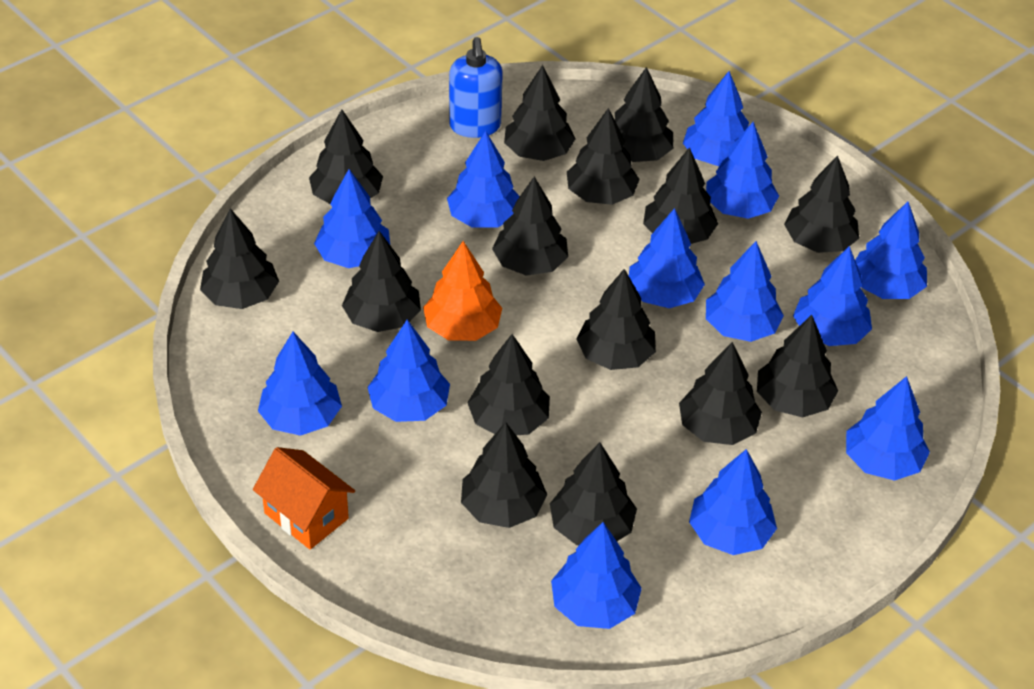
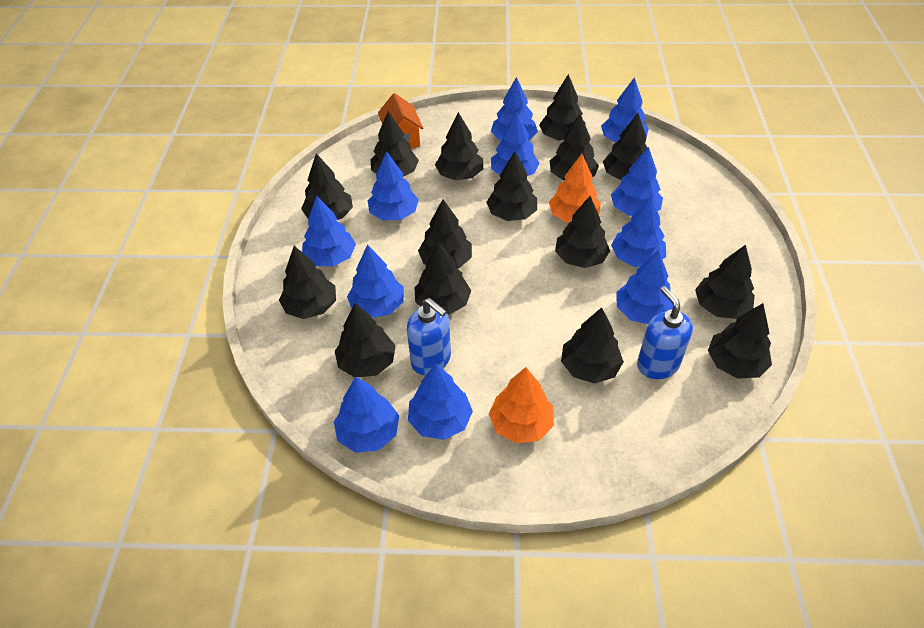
blue soap dispenser: 1 -> 2
blue tree: 13 -> 11
orange tree: 1 -> 2

